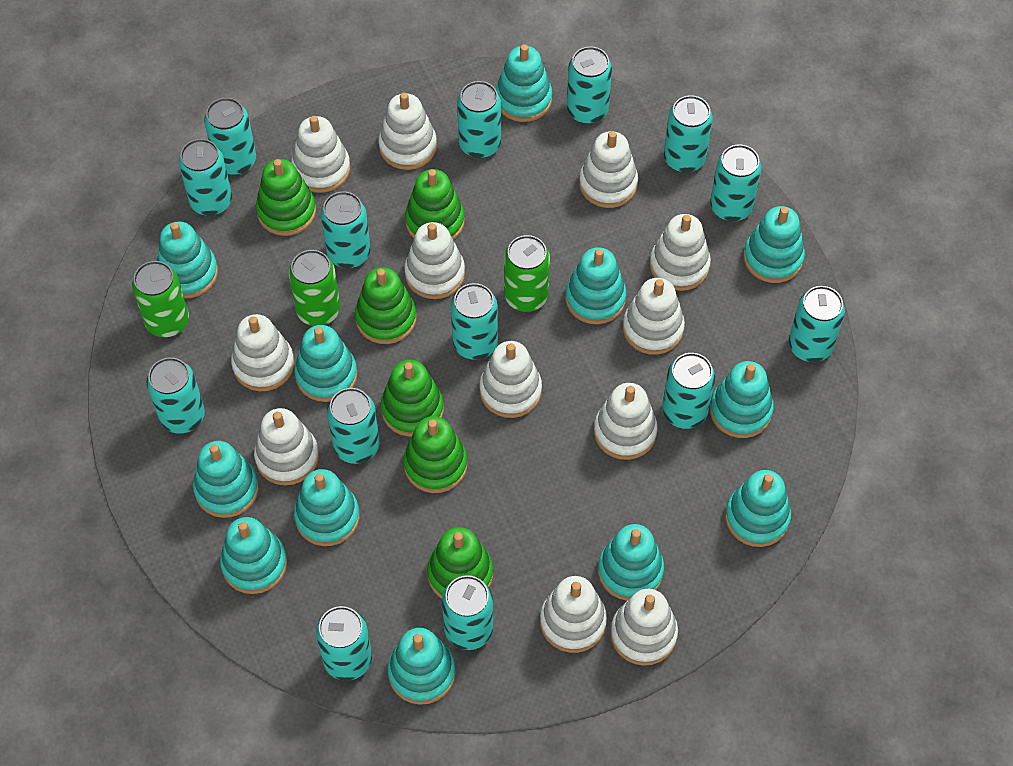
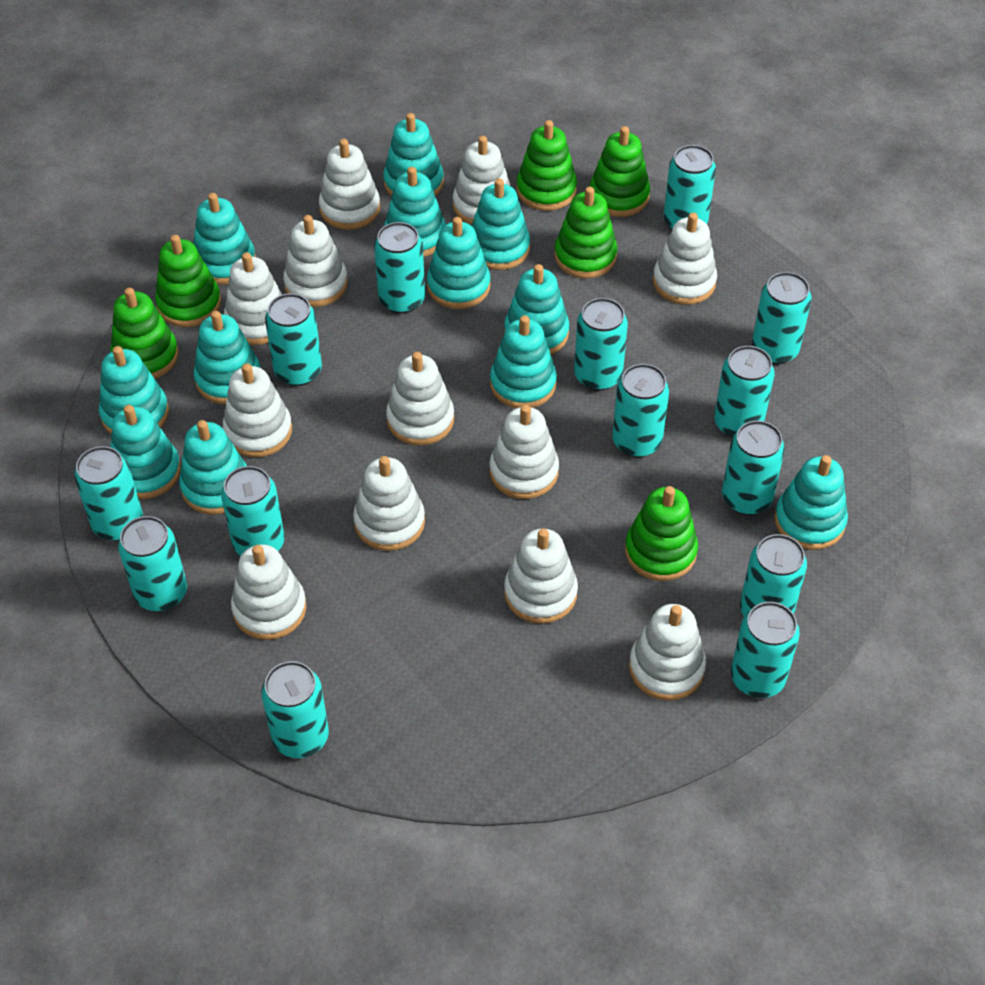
green can: 3 -> 0

